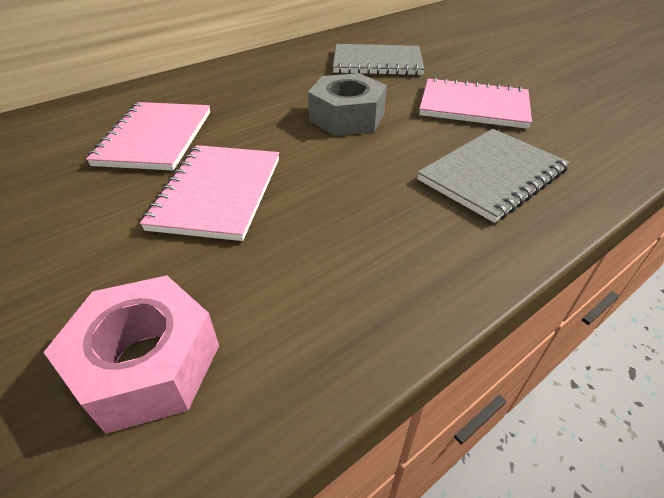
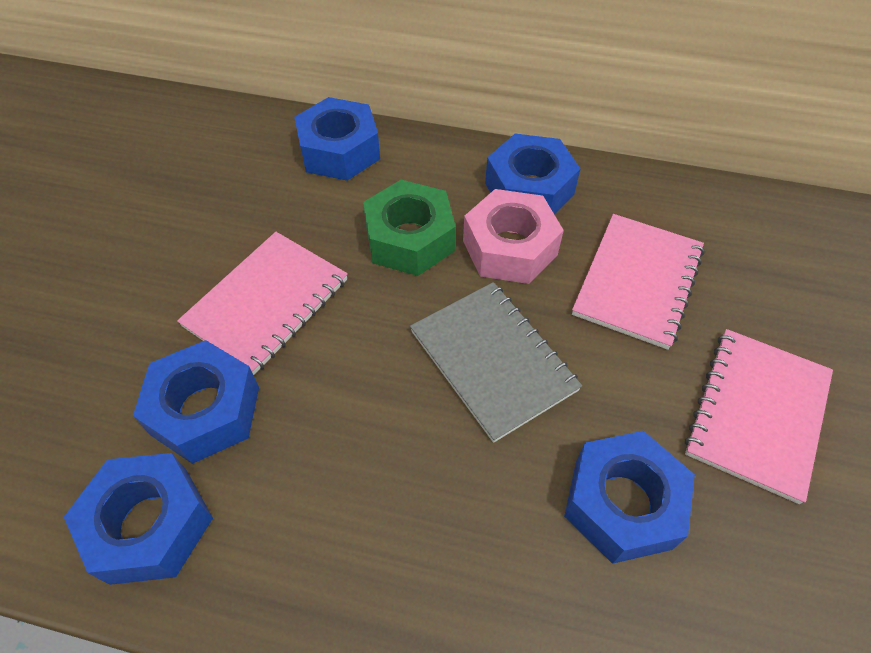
blue nut: 0 -> 5
green nut: 0 -> 1
grey notebook: 2 -> 1
grey nut: 1 -> 0

